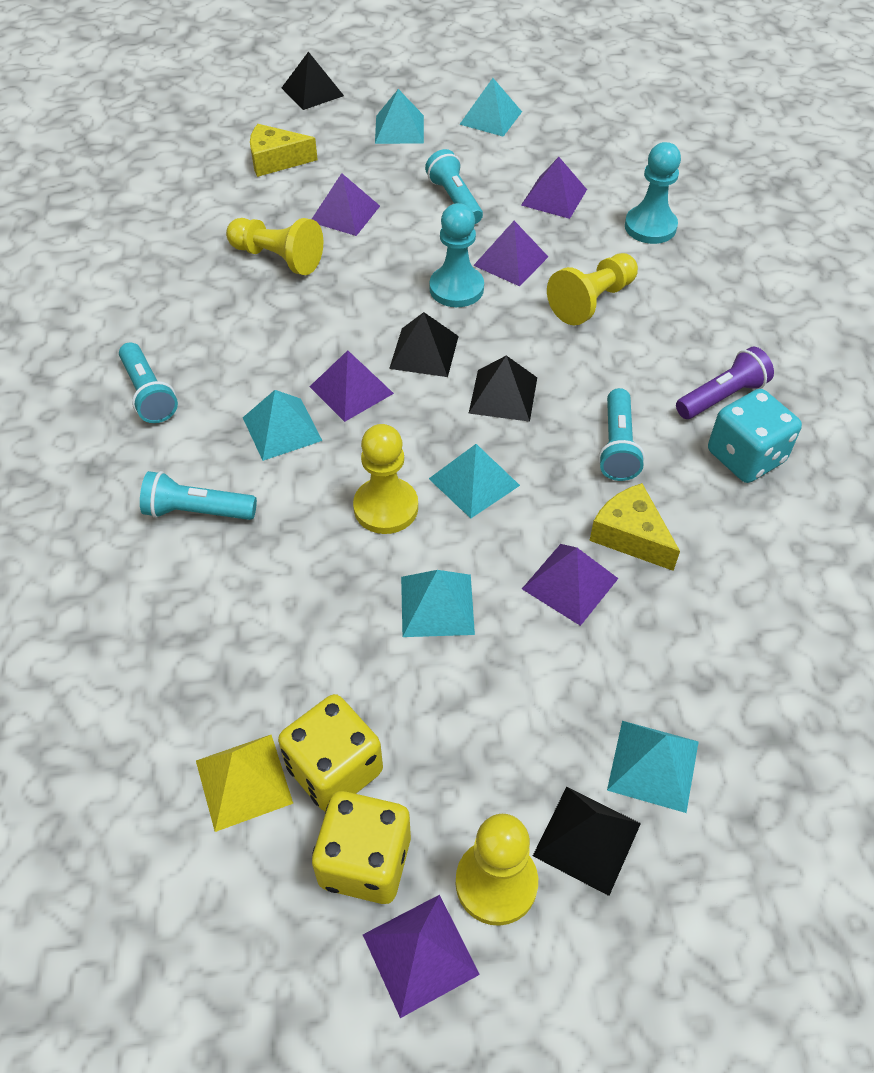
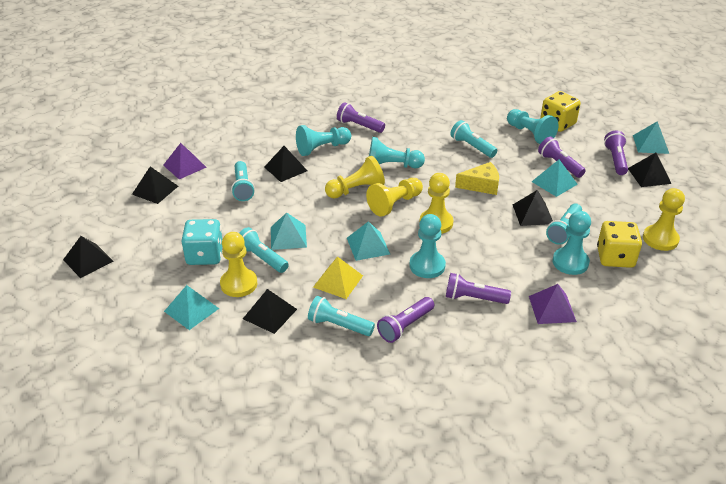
black pyramid: 4 -> 6
purple flashlight: 1 -> 5
purple pyramid: 6 -> 2
turquoise flashlight: 4 -> 5
turquoise pawn: 2 -> 5
turquoise pyramid: 6 -> 5
yellow cheese: 2 -> 1
yellow pawn: 4 -> 5

